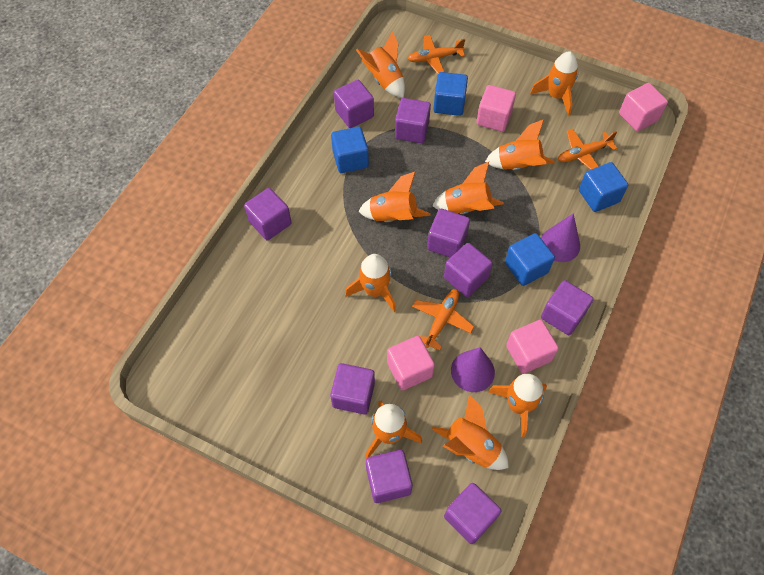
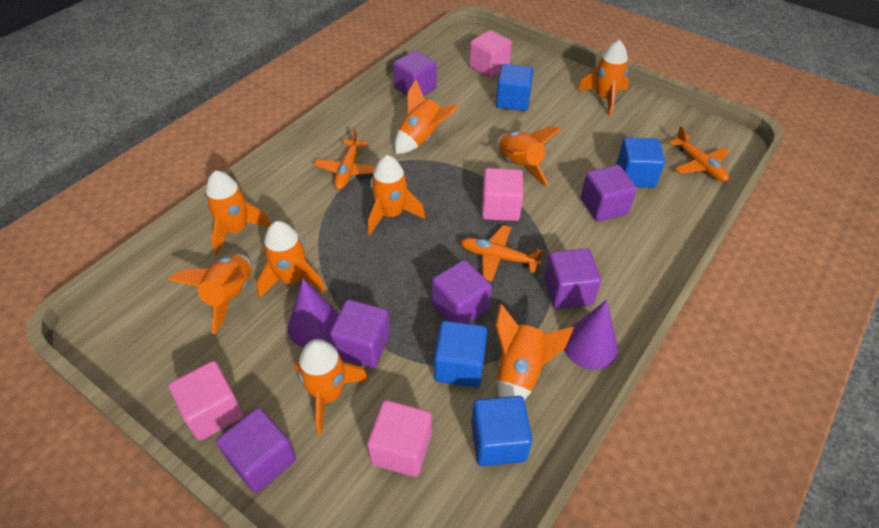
purple cube: 9 -> 6

